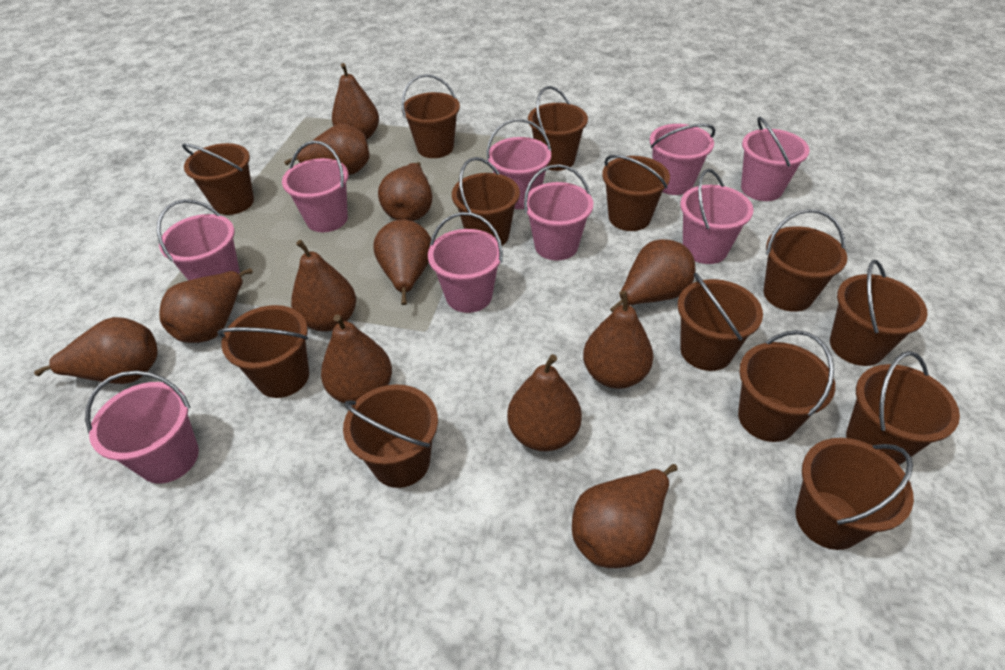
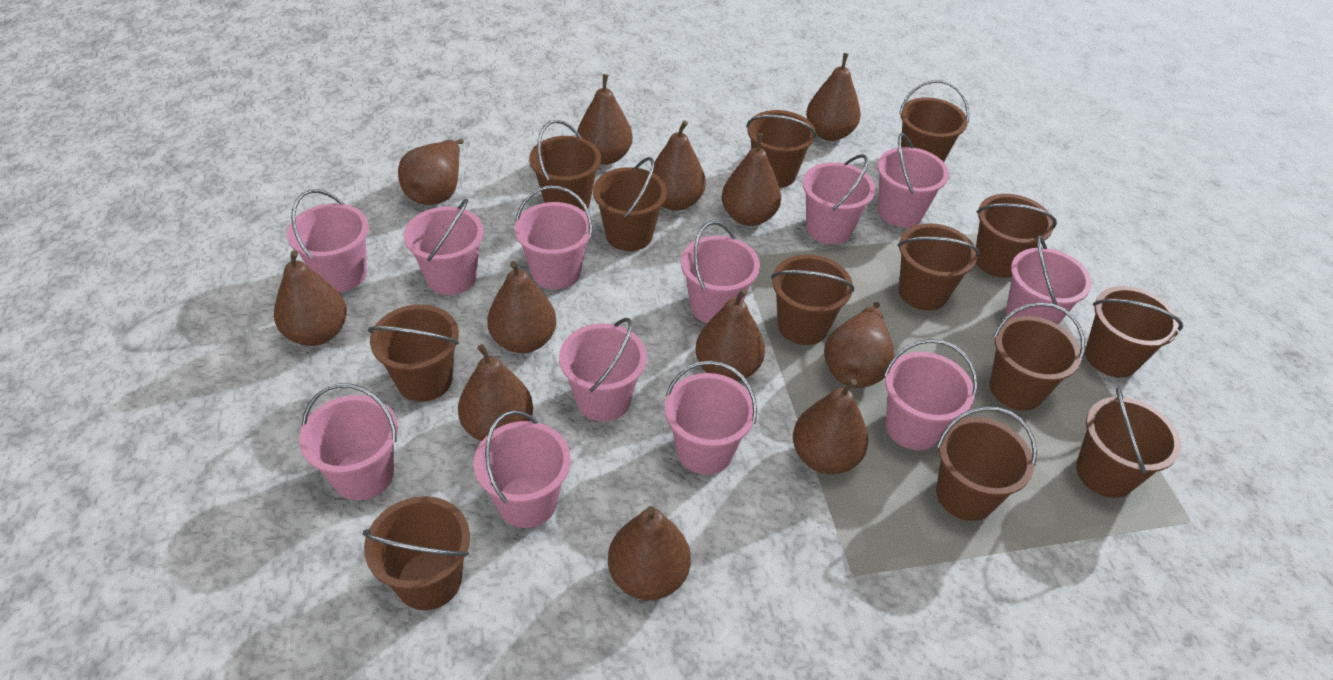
pink bucket: 9 -> 12

